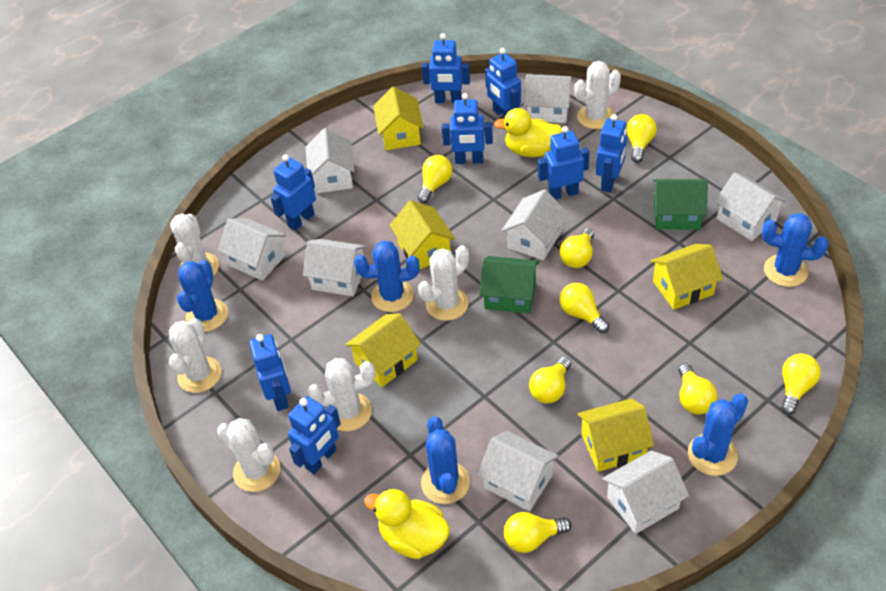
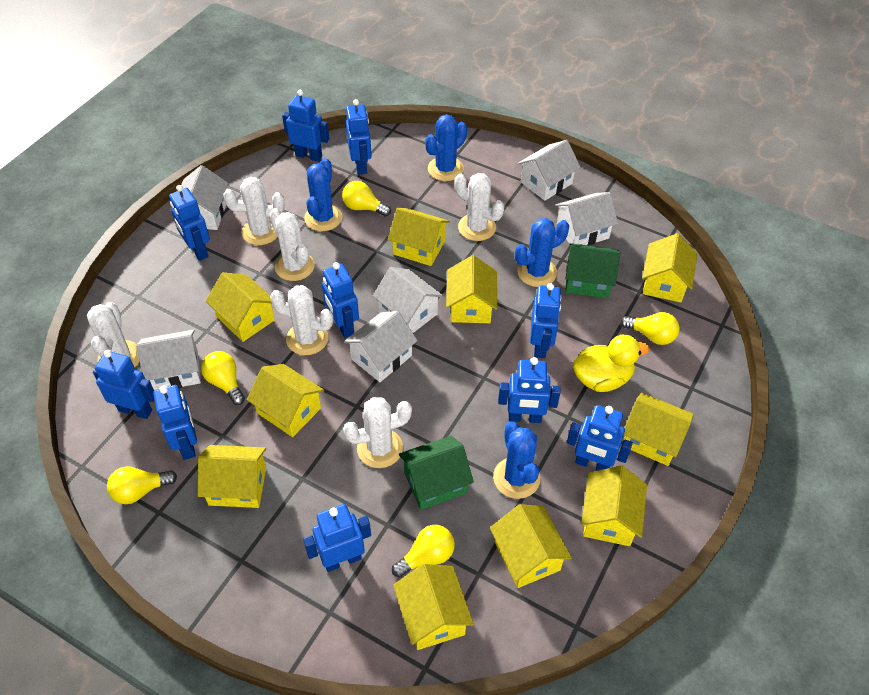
blue cactus: 5 -> 4
blue robot: 8 -> 10
white house: 8 -> 6
yellow duck: 2 -> 1
yellow house: 5 -> 10
yellow light bulb: 8 -> 5

